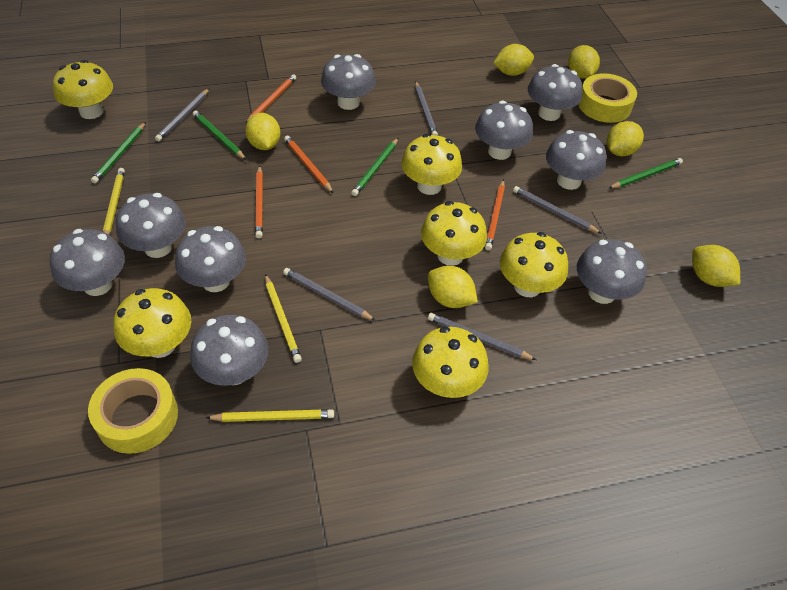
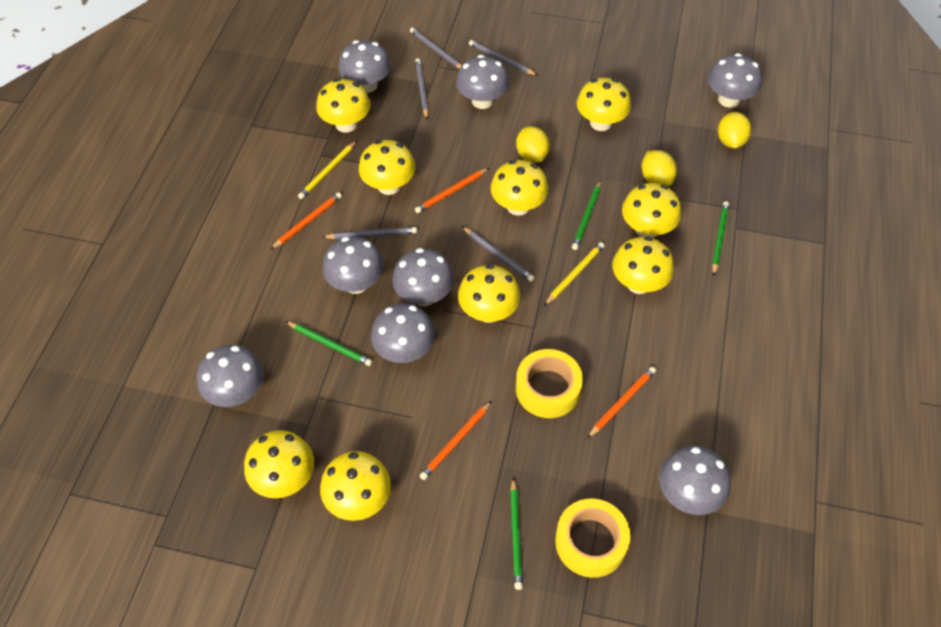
grey mushroom: 9 -> 8
yellow lemon: 6 -> 3
yellow mushroom: 6 -> 9
yellow pencil: 3 -> 2

